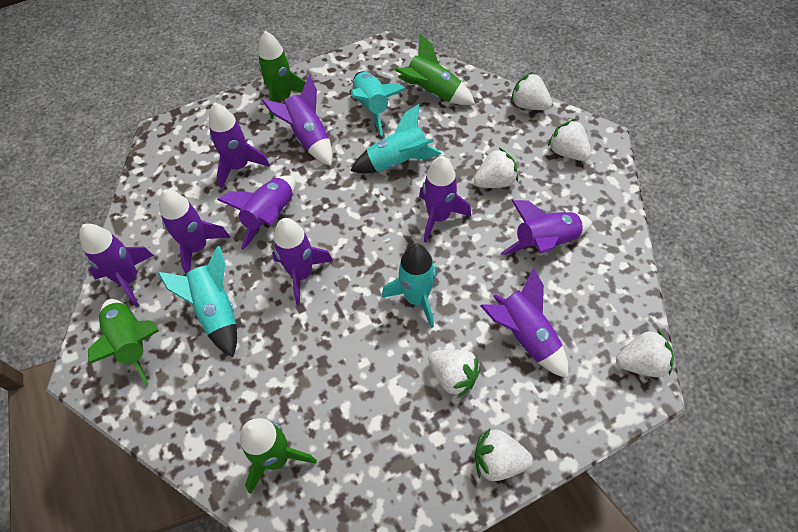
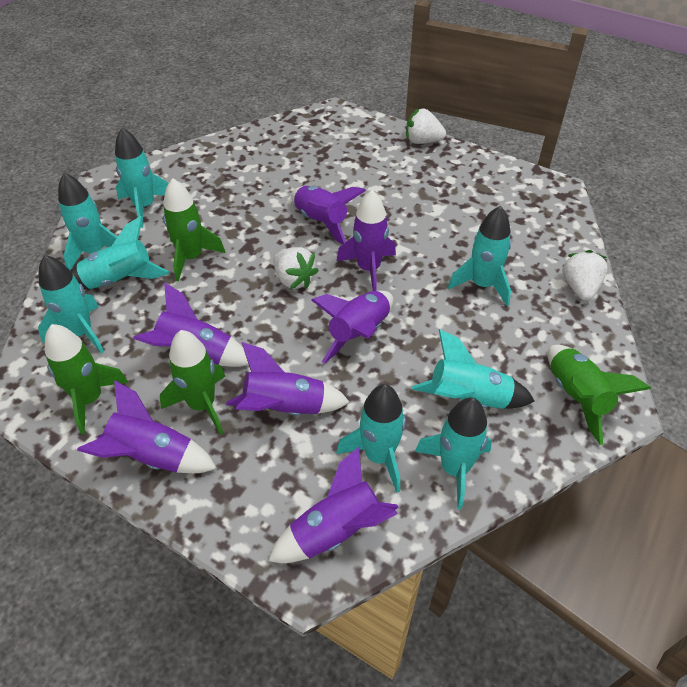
purple rocket: 9 -> 7
turquoise rocket: 4 -> 8
white strawberry: 6 -> 3

